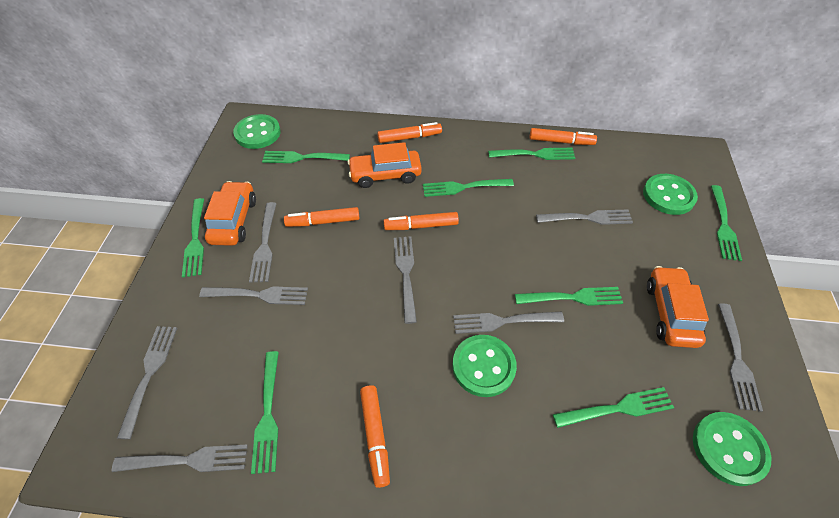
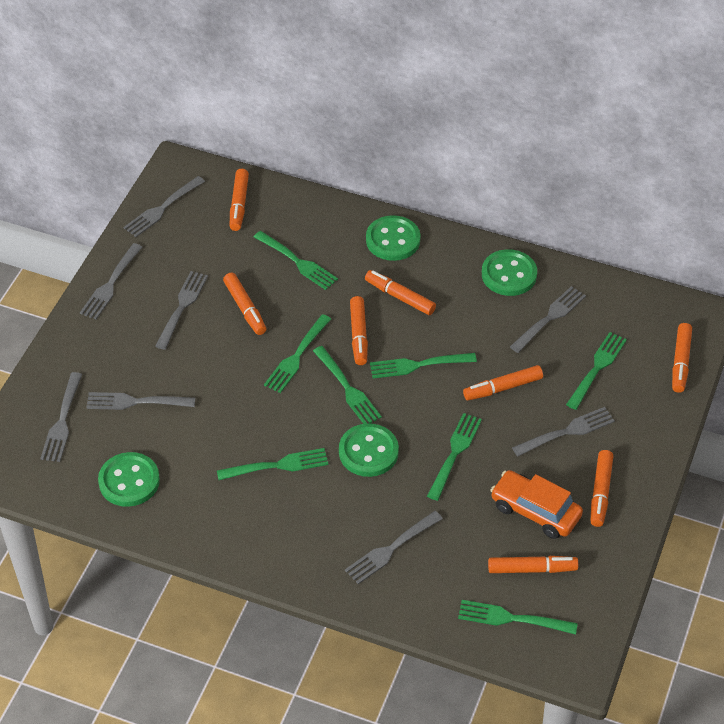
orange car: 3 -> 1
orange marker: 5 -> 8

